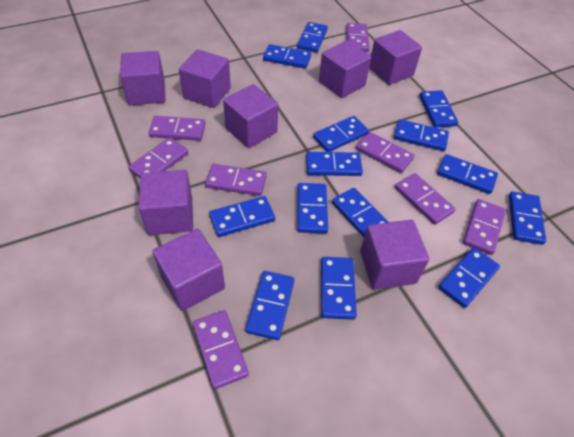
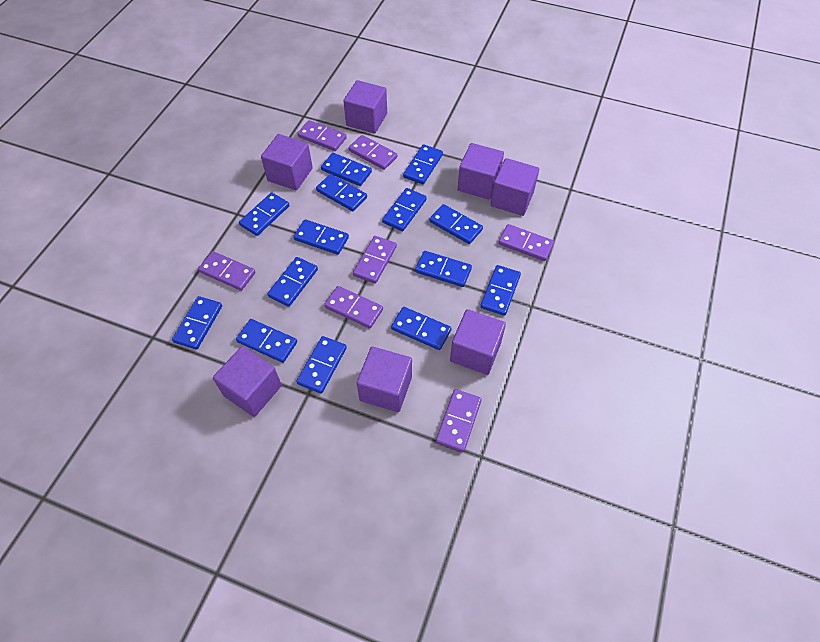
purple cube: 8 -> 7
purple domino: 8 -> 7

